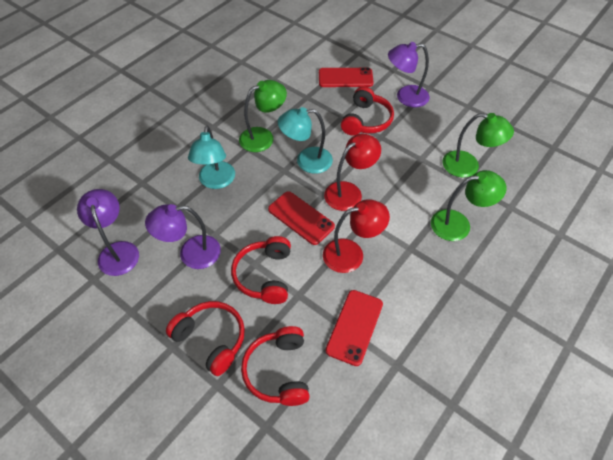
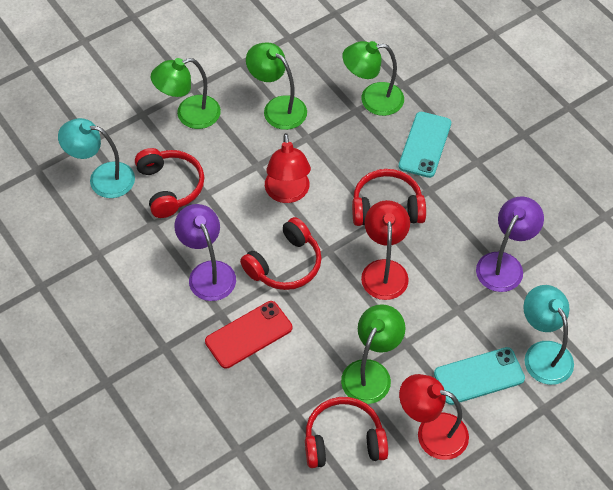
green lamp: 3 -> 4
purple lamp: 3 -> 2
red lamp: 2 -> 3
red phone: 3 -> 1
turquoise phone: 0 -> 2

